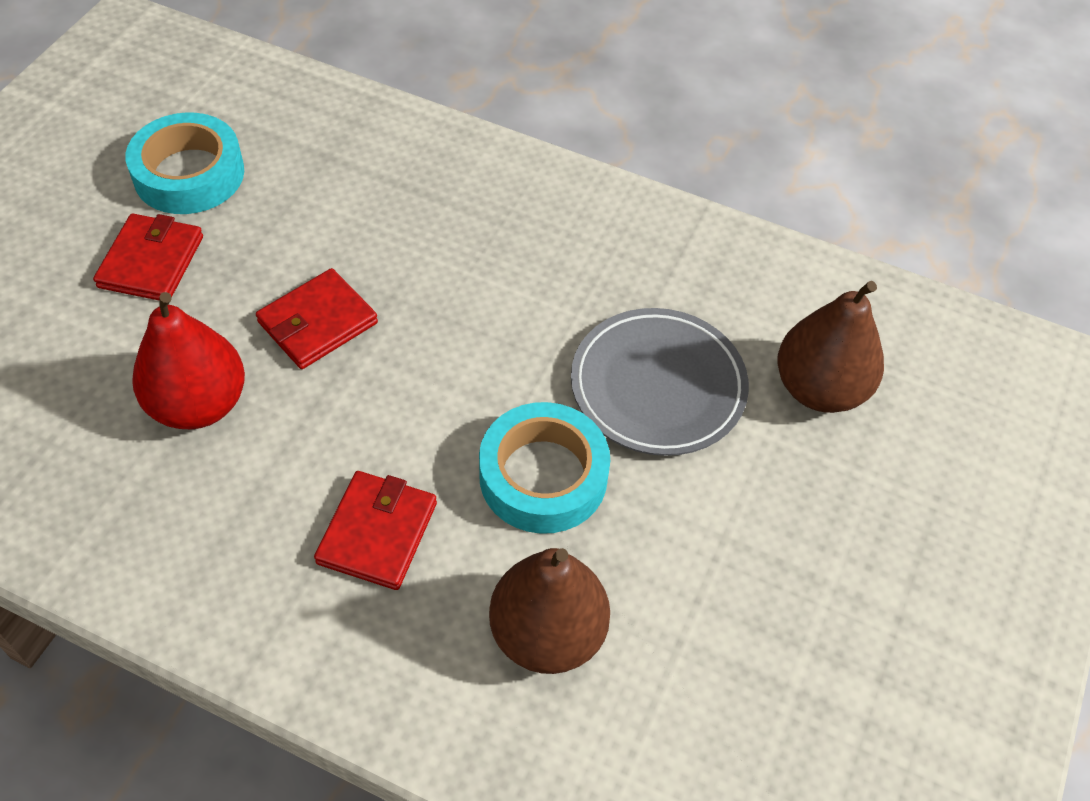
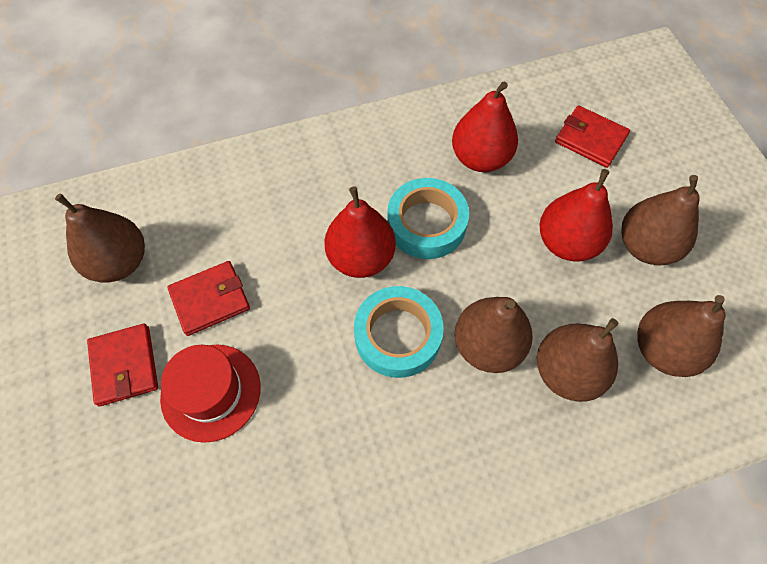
brown pear: 2 -> 5
grey plate: 1 -> 0
red hat: 0 -> 1
red pear: 1 -> 3

